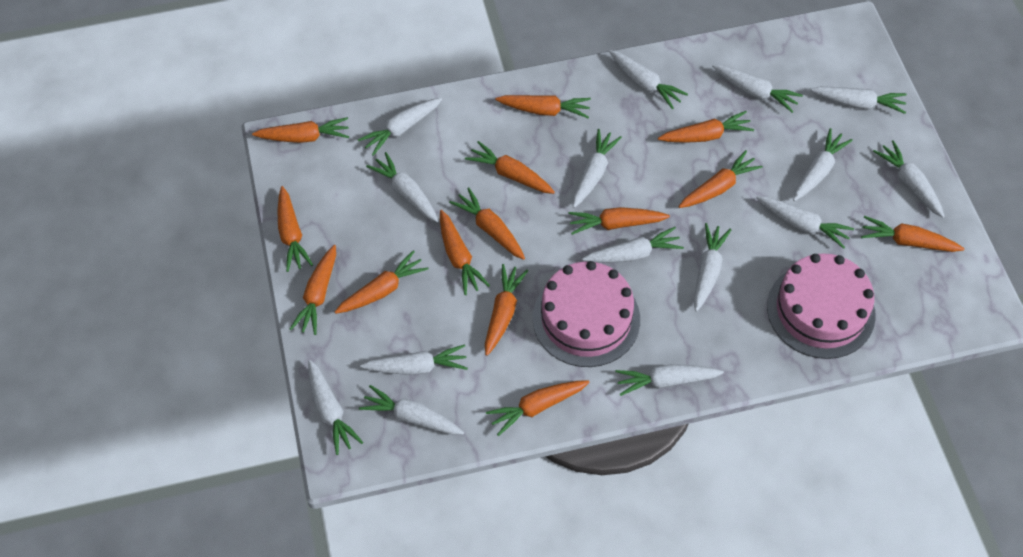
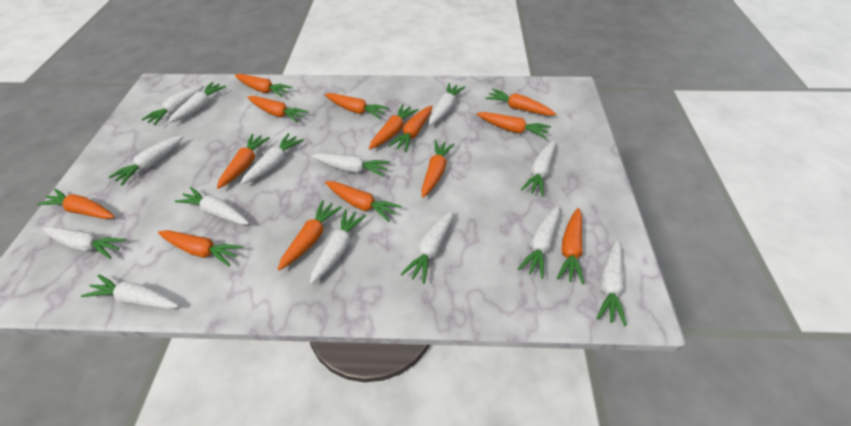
pink cake: 2 -> 0
white carrot: 15 -> 14

